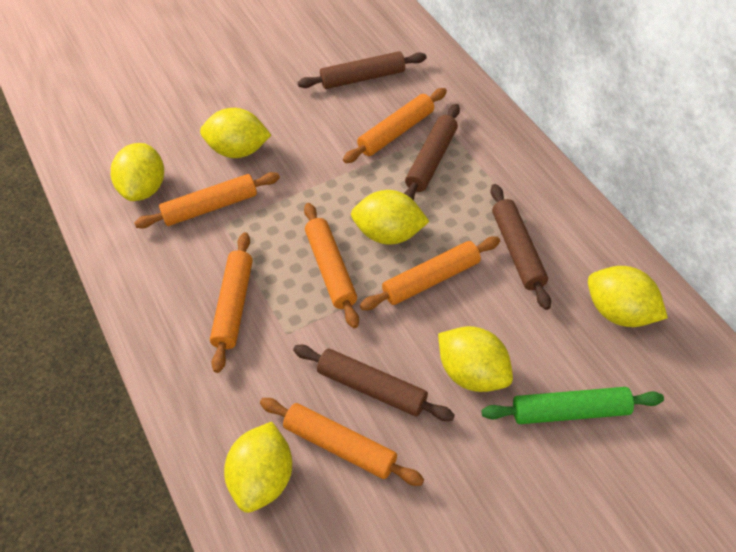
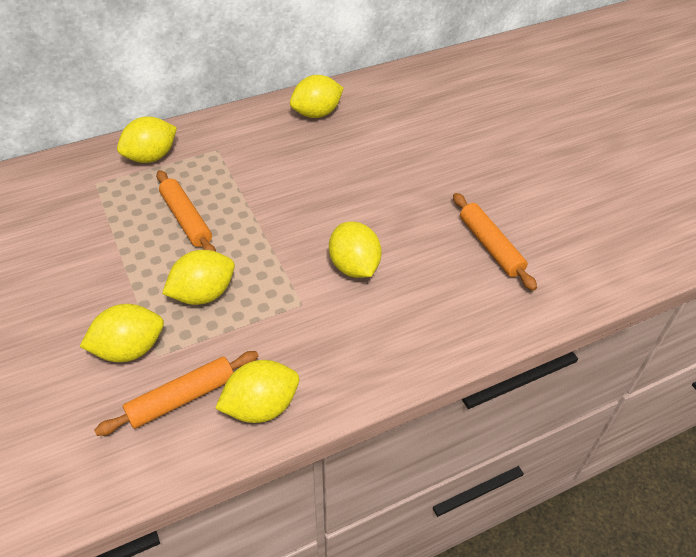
brown rolling pin: 4 -> 0
green rolling pin: 1 -> 0
orange rolling pin: 6 -> 3

